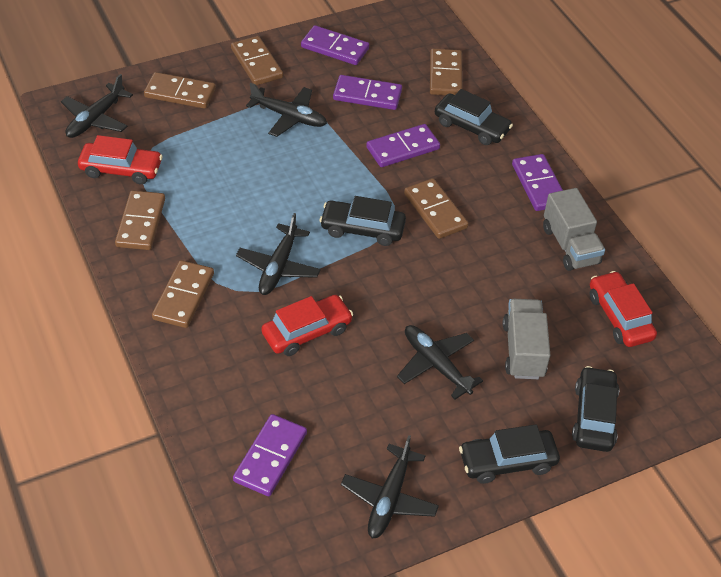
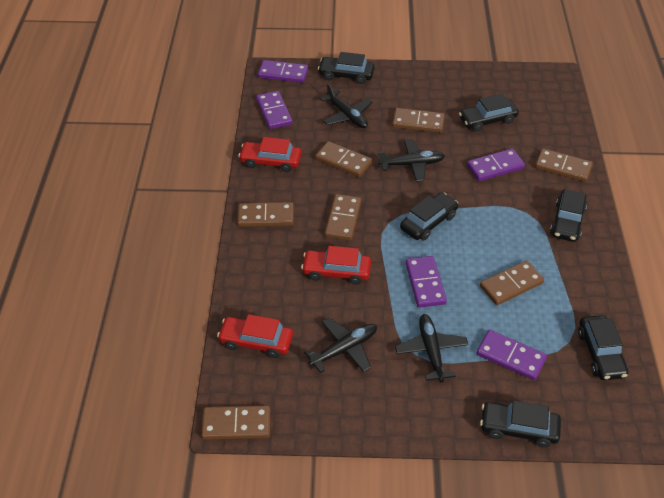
black car: 4 -> 6
black plane: 5 -> 4
brown domino: 6 -> 7
grey truck: 2 -> 0

